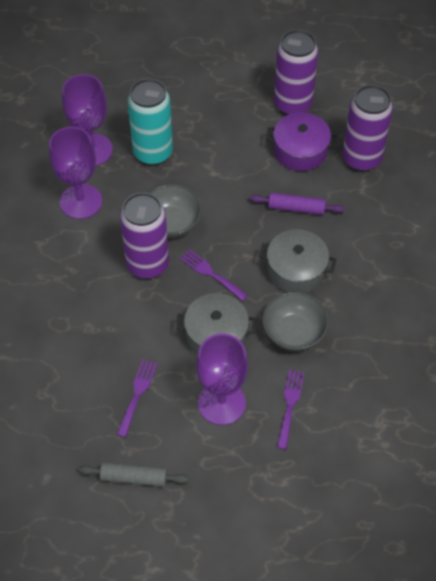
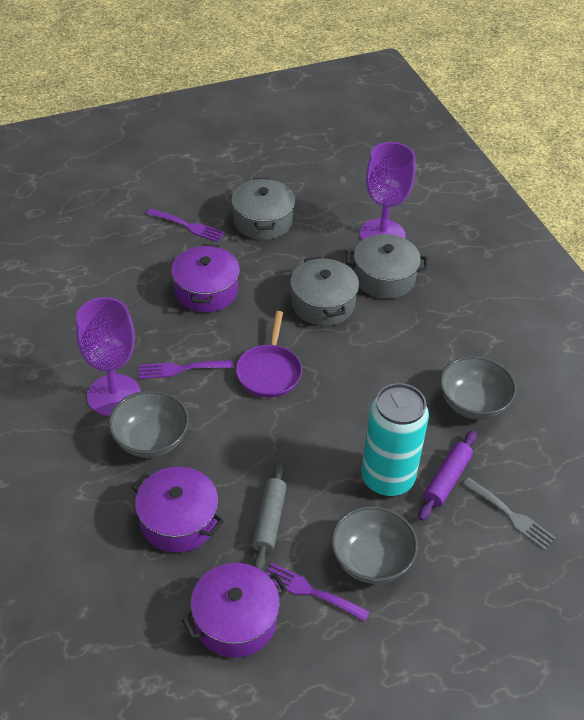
grey bowl: 2 -> 3
grey fork: 0 -> 1
grey pot: 2 -> 3
purple can: 3 -> 0
purple goblet: 3 -> 2
purple pan: 0 -> 1
purple pot: 1 -> 3

